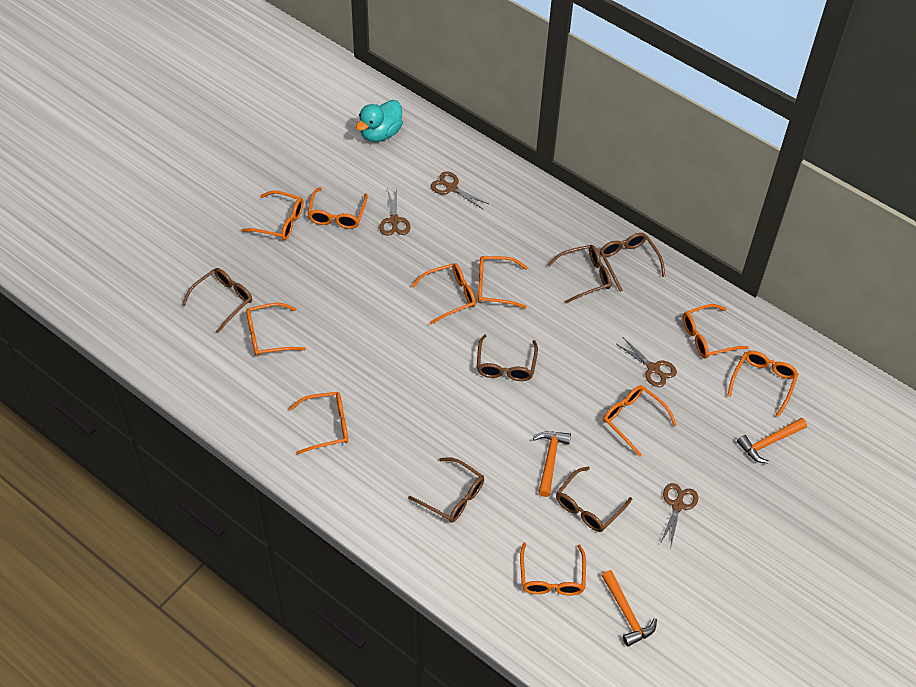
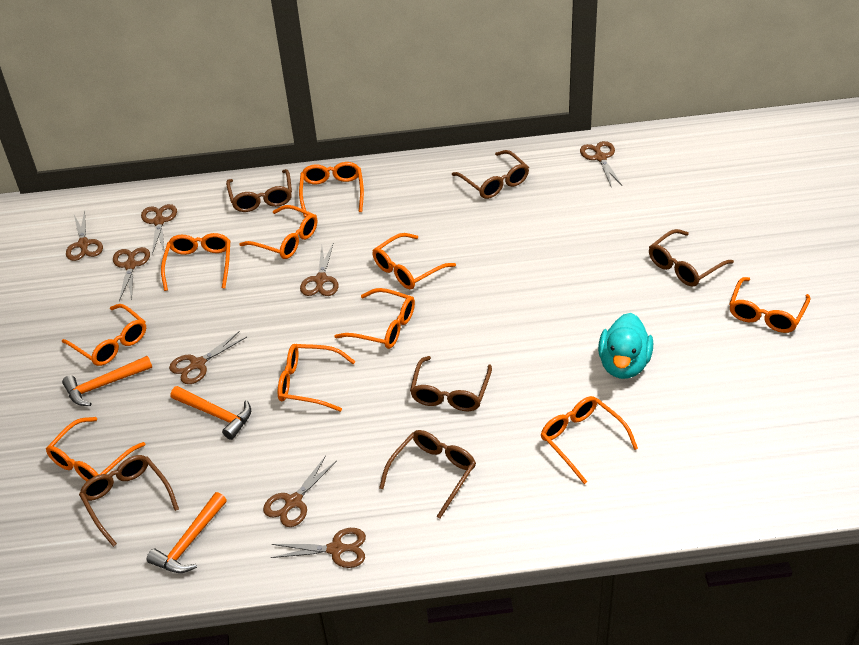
brown scissors: 4 -> 8

